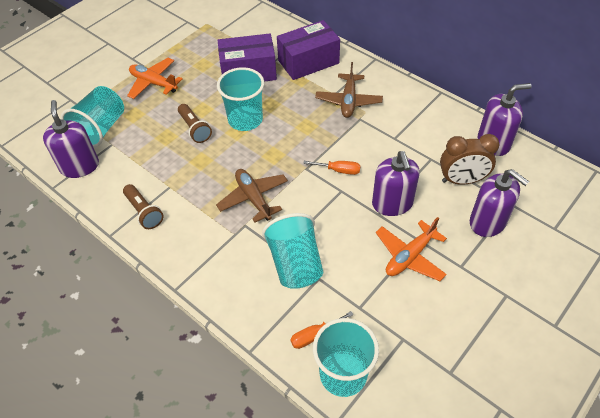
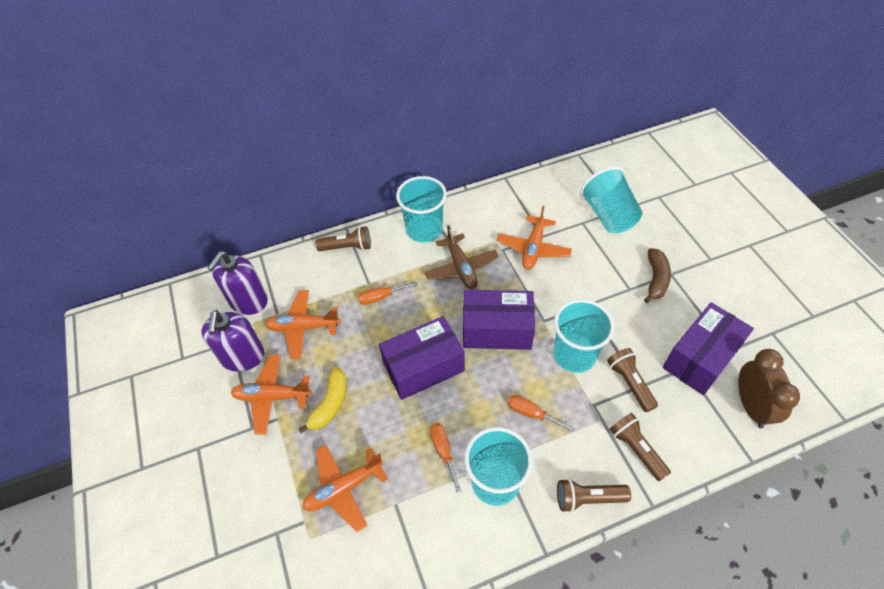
brown banana: 0 -> 1
brown flashlight: 2 -> 4
brown plane: 2 -> 1
orange plane: 2 -> 4
orange screwdriver: 2 -> 3
purple box: 2 -> 3
purple soap dispenser: 4 -> 2
yellow banana: 0 -> 1

